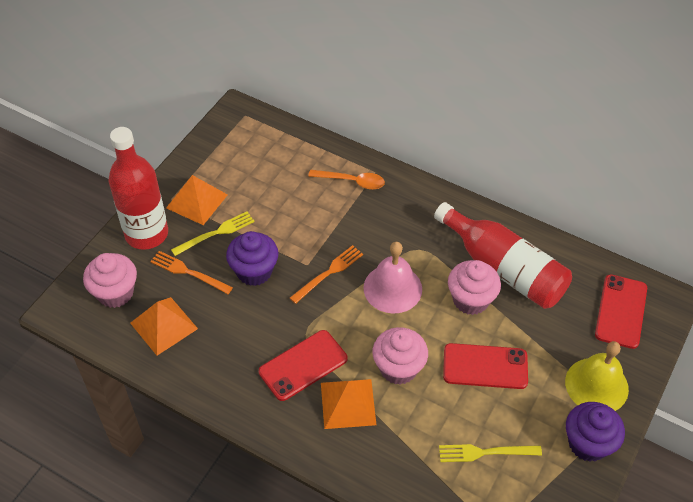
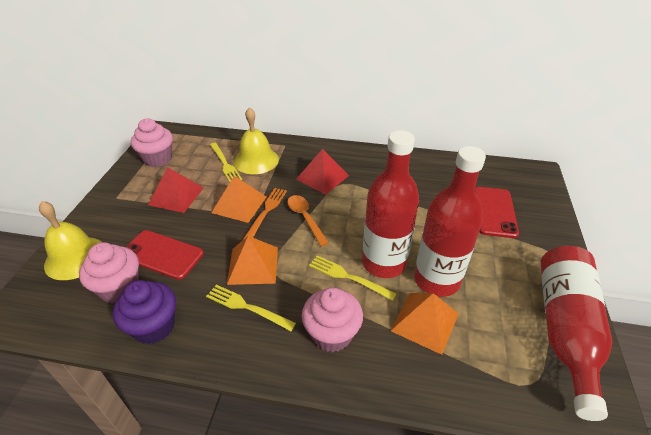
orange fork: 2 -> 1
pink bell: 1 -> 0
purple cupcake: 2 -> 1
red bottle: 2 -> 3
red phone: 3 -> 2
red pyramid: 0 -> 2
yellow bell: 1 -> 2
yellow fork: 2 -> 3

